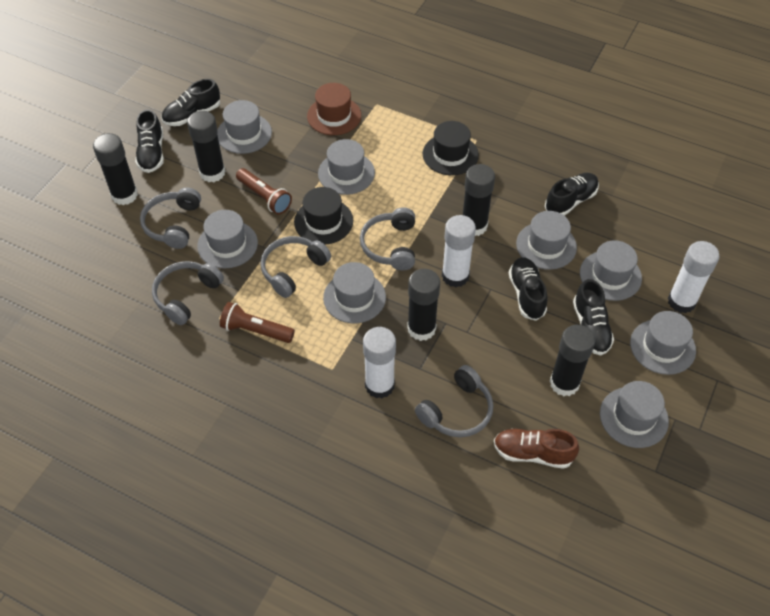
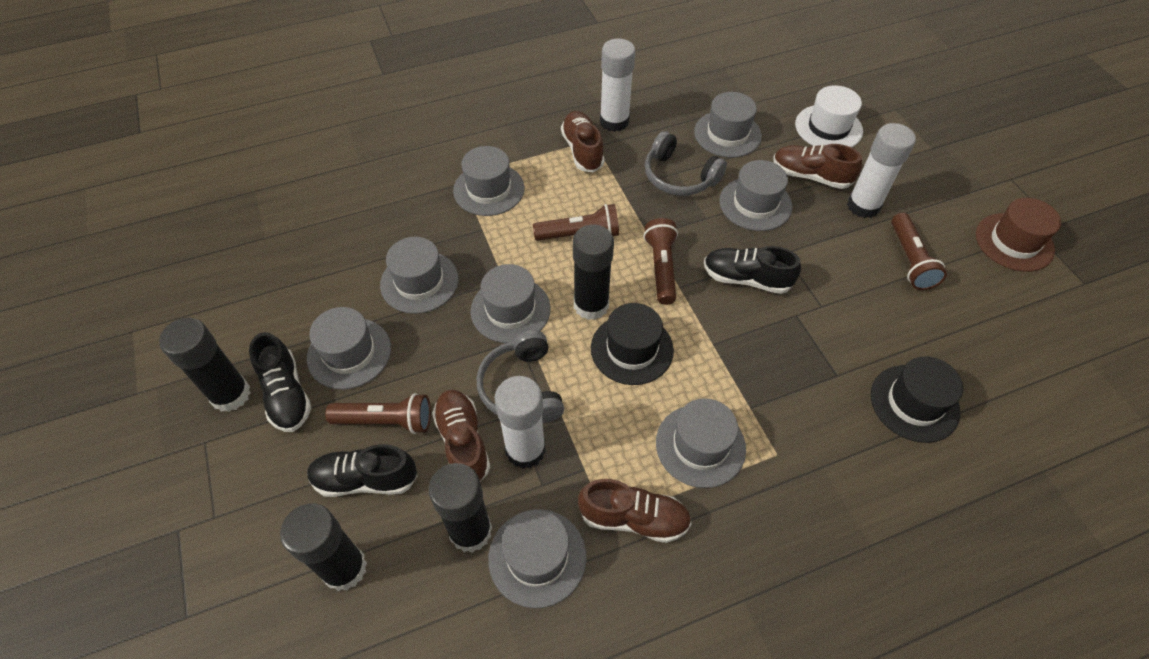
black glue stick: 5 -> 4
black shoe: 5 -> 3
brown flashlight: 2 -> 4
brown shoe: 1 -> 4
grey headphones: 5 -> 2
white hat: 0 -> 1

